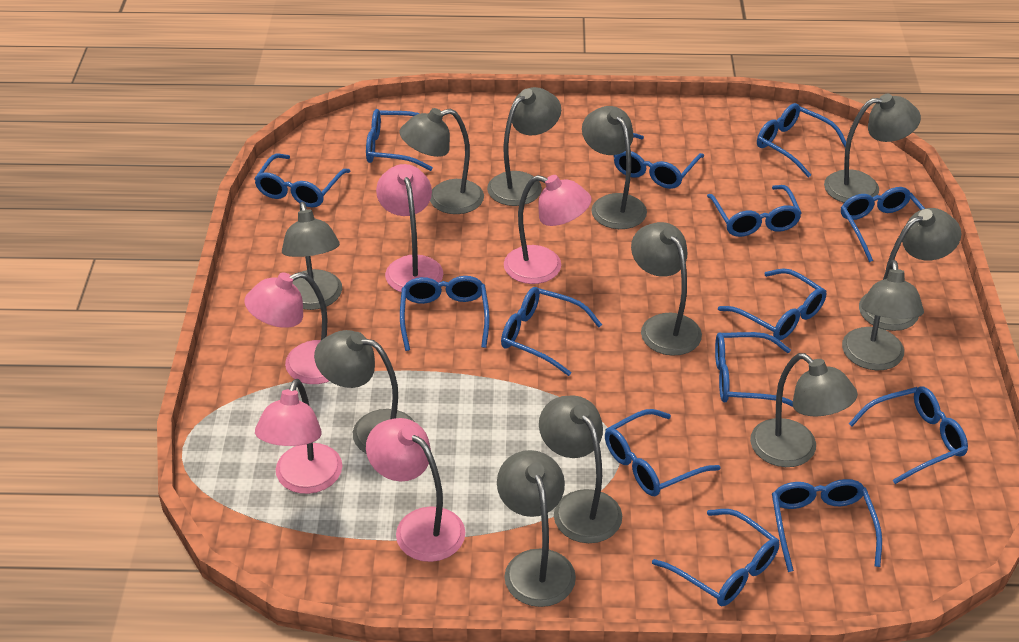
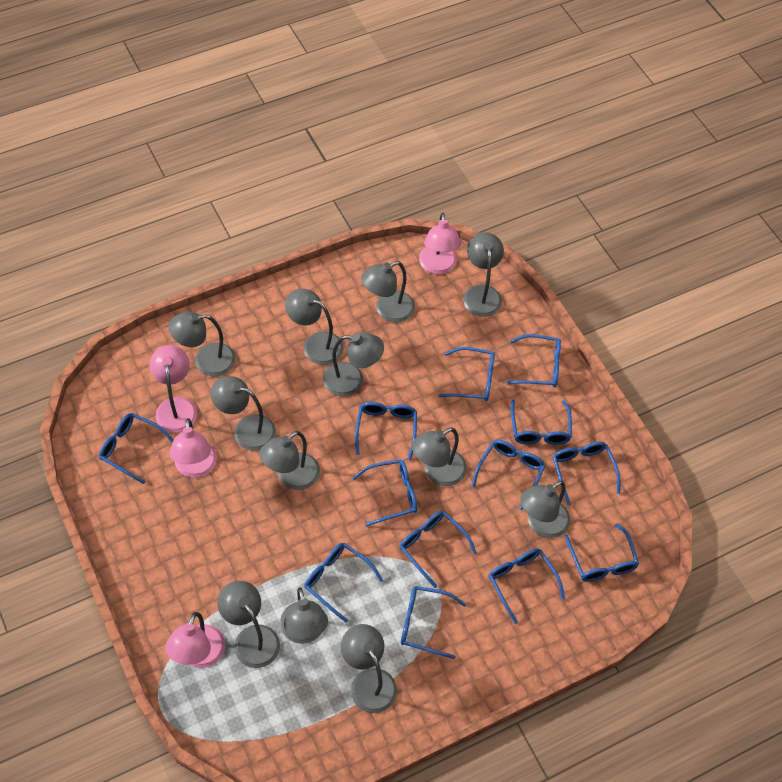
blue glasses: 14 -> 13
pink lamp: 5 -> 4

